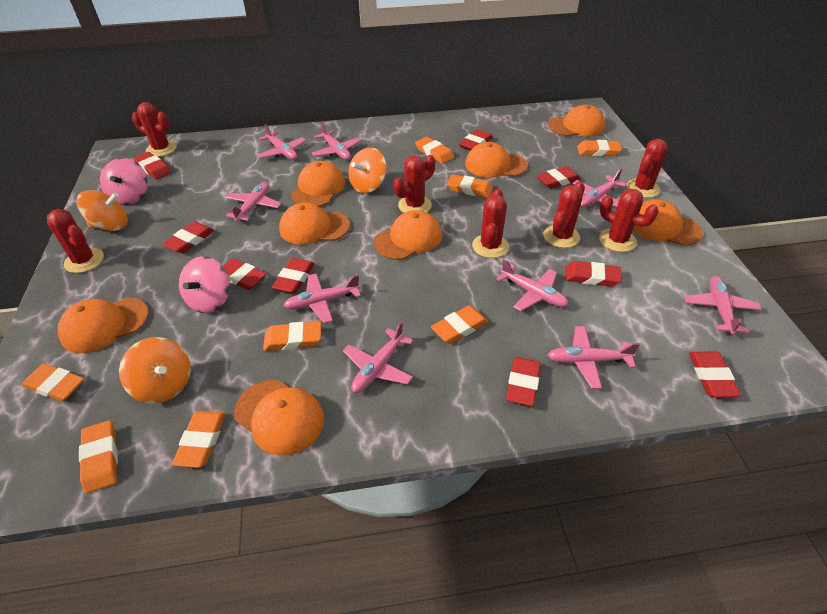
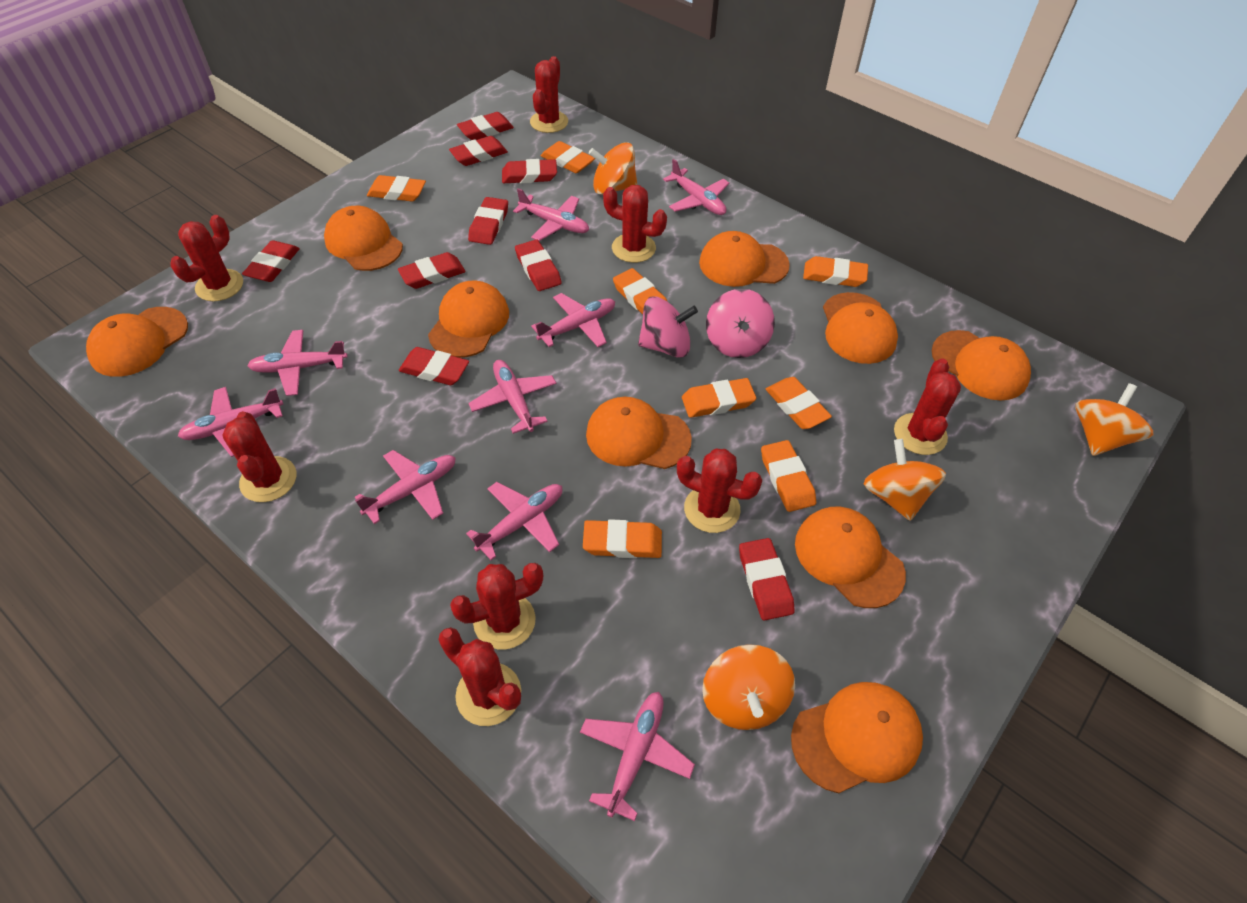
orange cap: 8 -> 9
orange spinning top: 3 -> 4
red cactus: 7 -> 8

